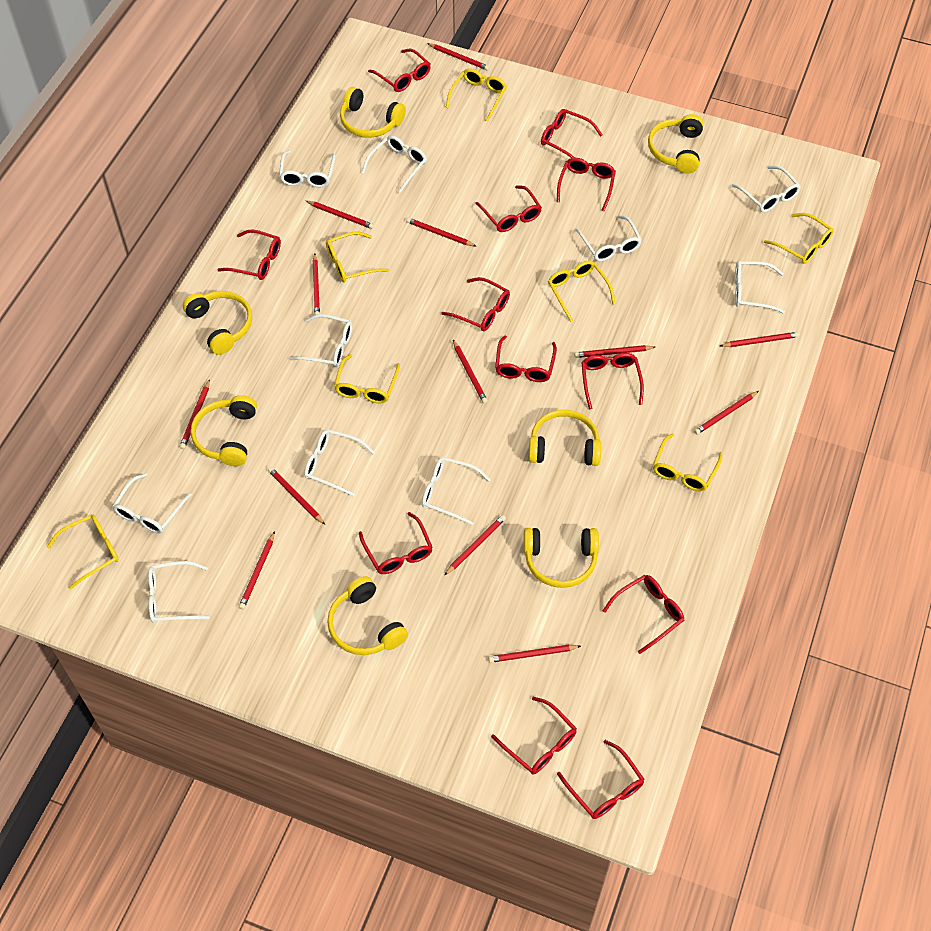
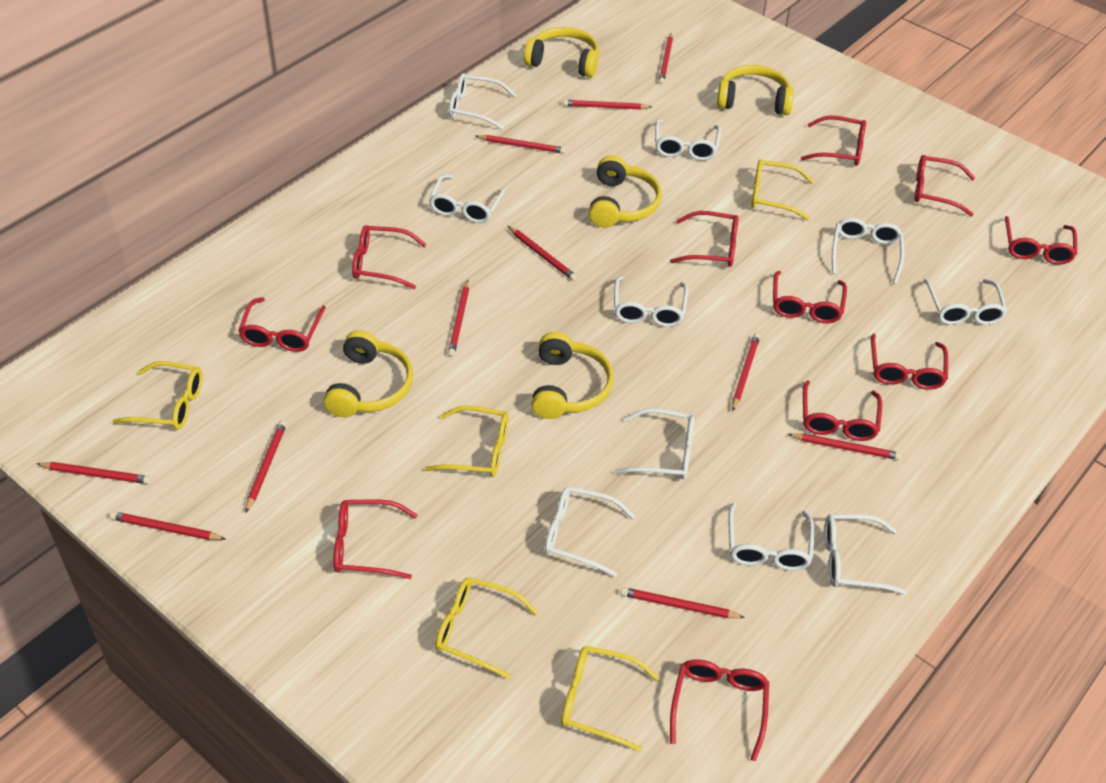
red glasses: 12 -> 11
red pencil: 13 -> 11
yellow glasses: 7 -> 5
yellow headphones: 7 -> 5

